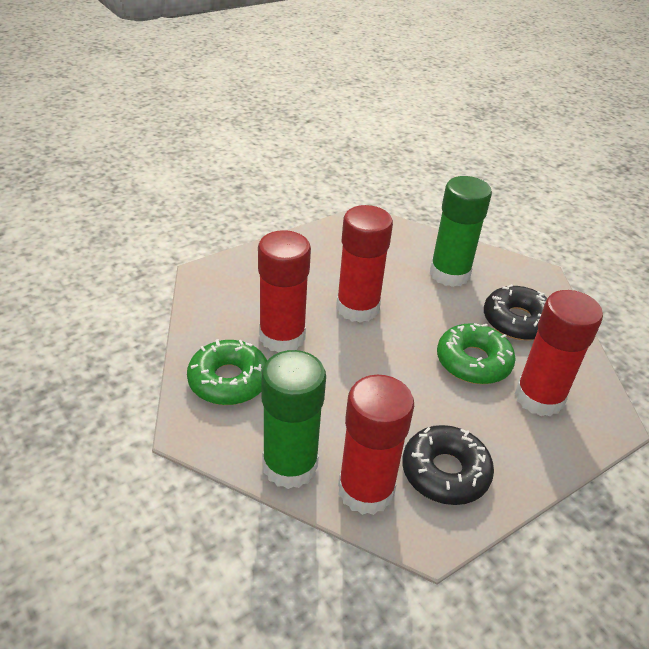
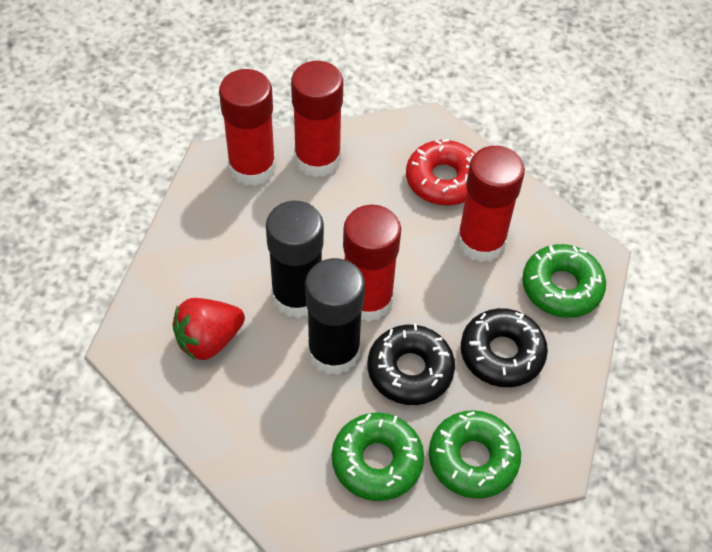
black glue stick: 0 -> 2
green donut: 2 -> 3
green glue stick: 2 -> 0
red donut: 0 -> 1
red strawberry: 0 -> 1

